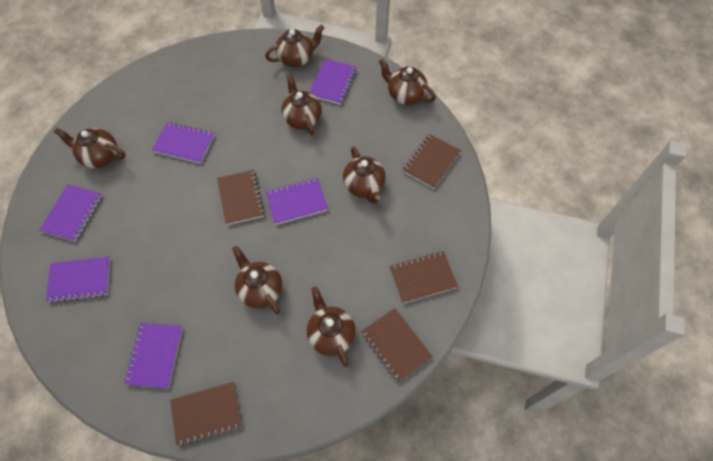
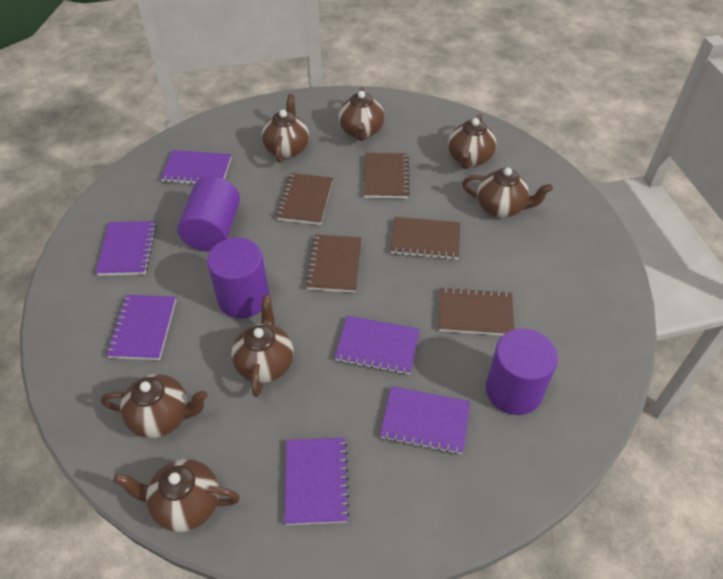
purple cylinder: 0 -> 3

